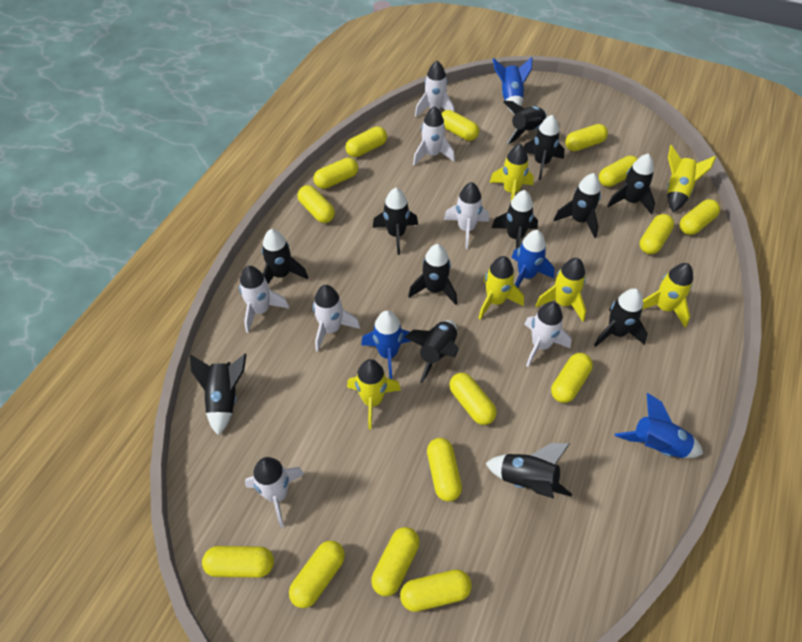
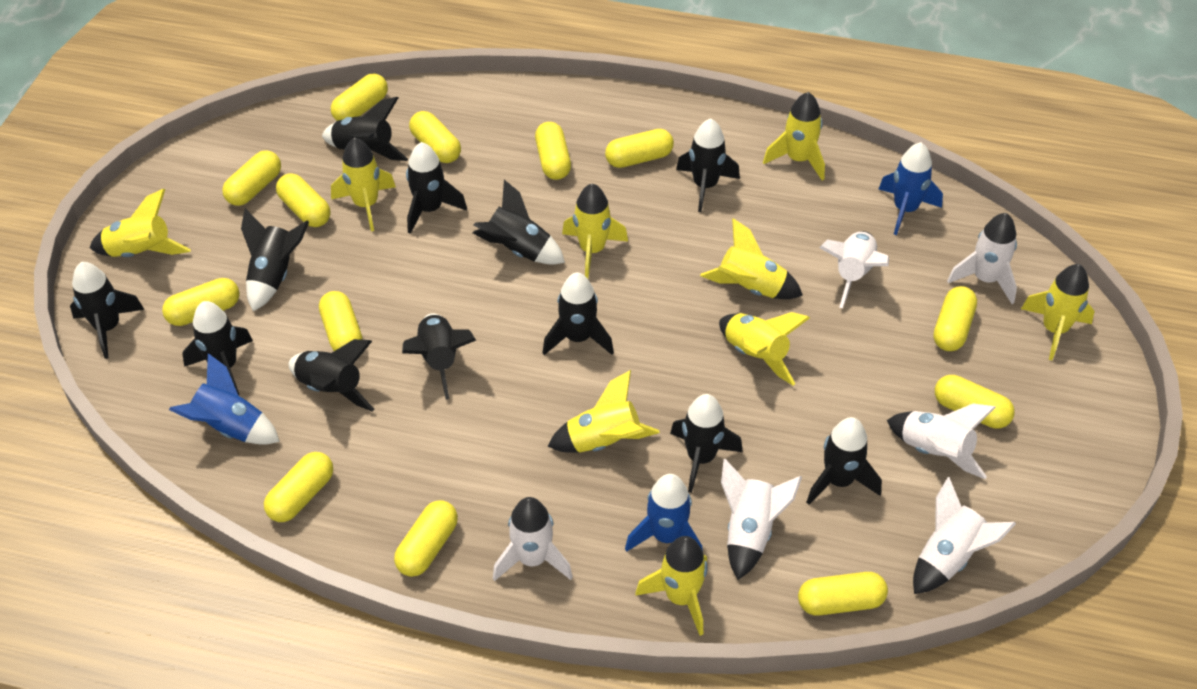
blue rocket: 4 -> 3
white rocket: 7 -> 6
yellow capsule: 15 -> 13
yellow rocket: 6 -> 9

